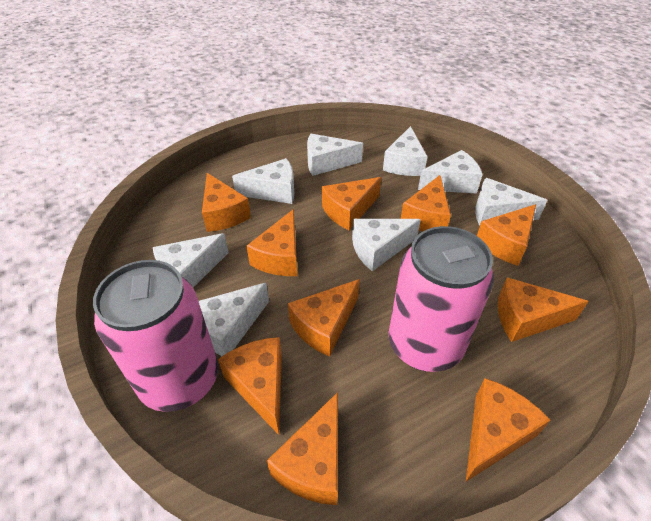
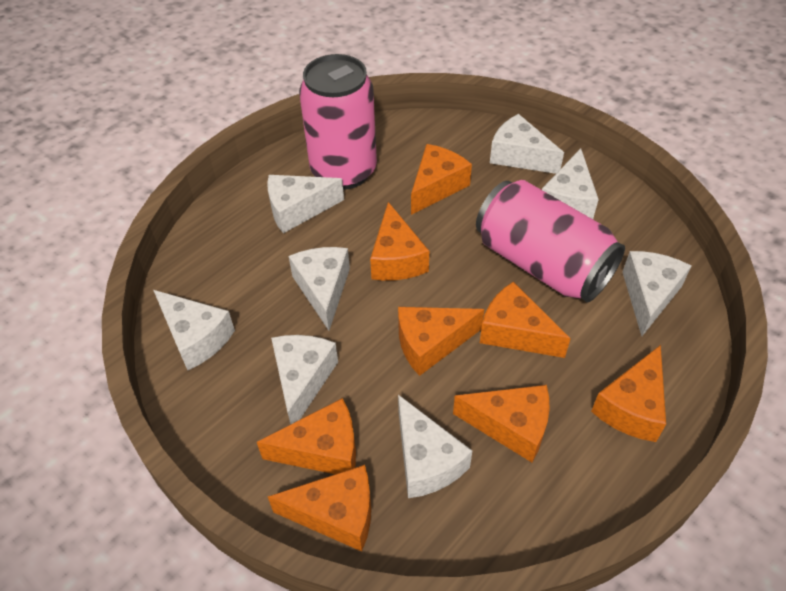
orange cheese: 10 -> 8

